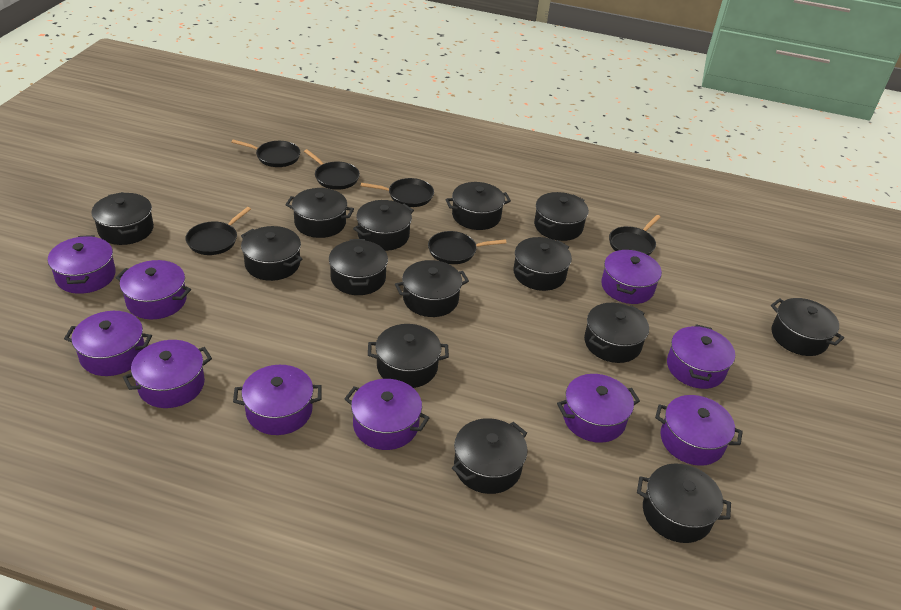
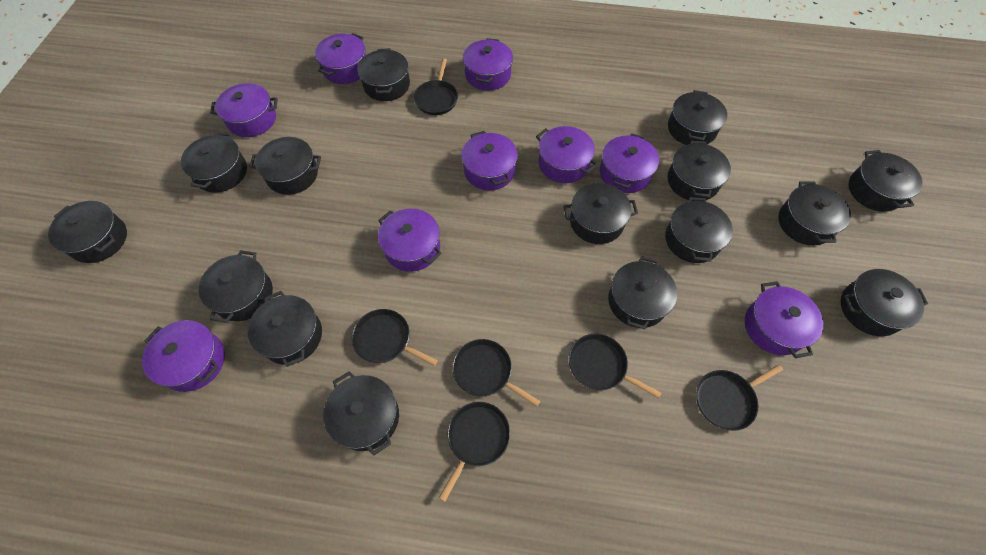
black pot: 14 -> 15
purple pot: 10 -> 9

